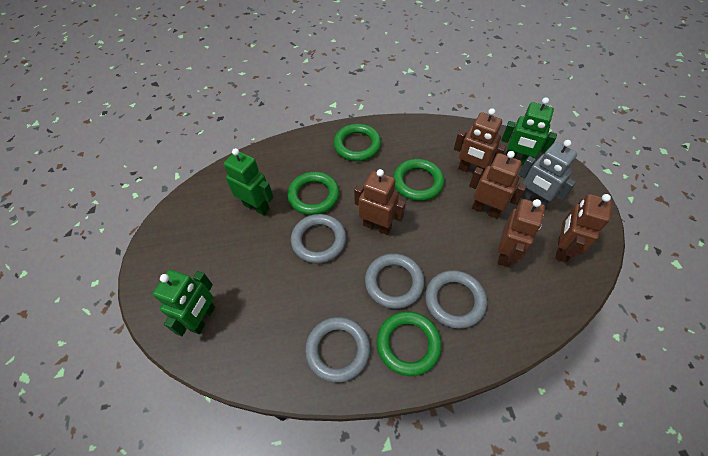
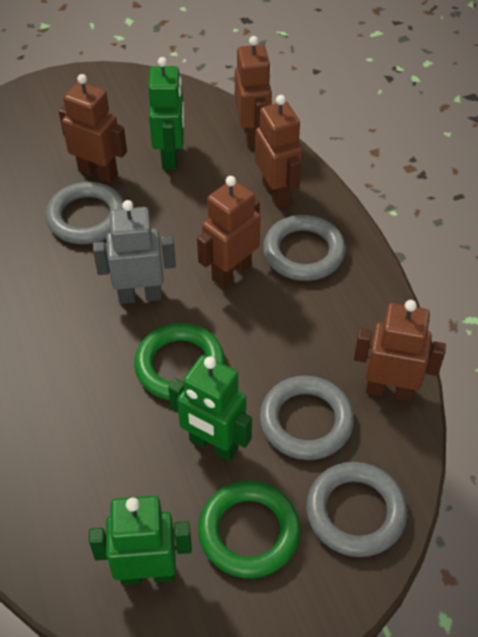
green ring: 4 -> 2

